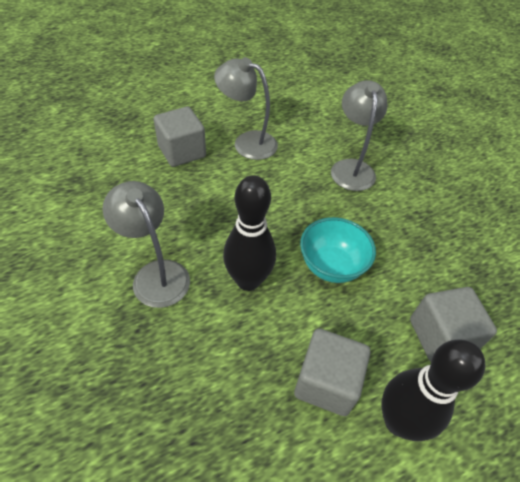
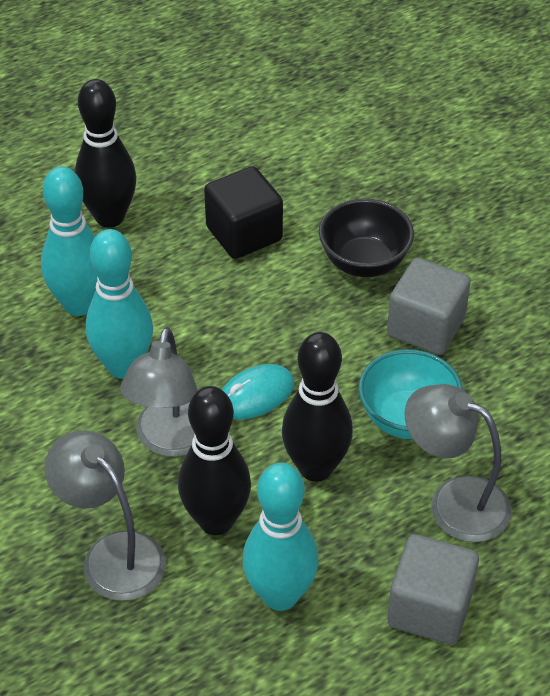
black bowl: 0 -> 1
black bowling pin: 2 -> 3
black cube: 0 -> 1
grey cube: 3 -> 2
turquoise bowling pin: 0 -> 3
turquoise mouse: 0 -> 1

